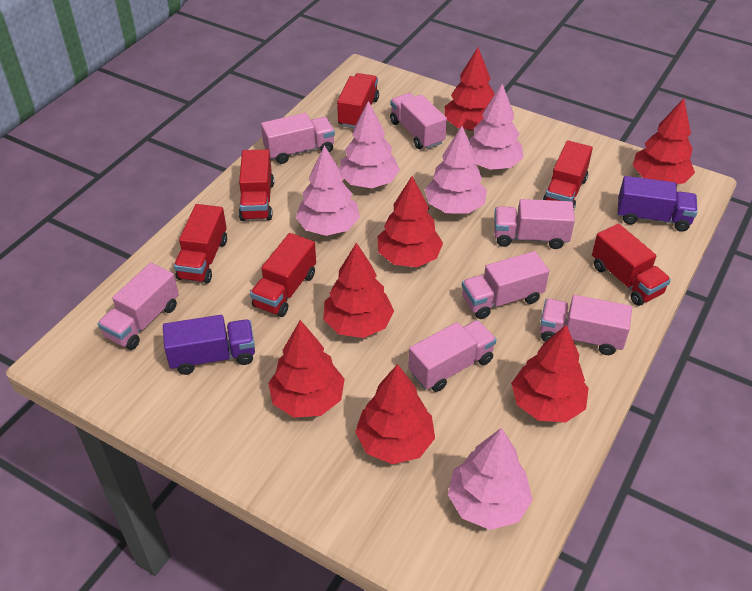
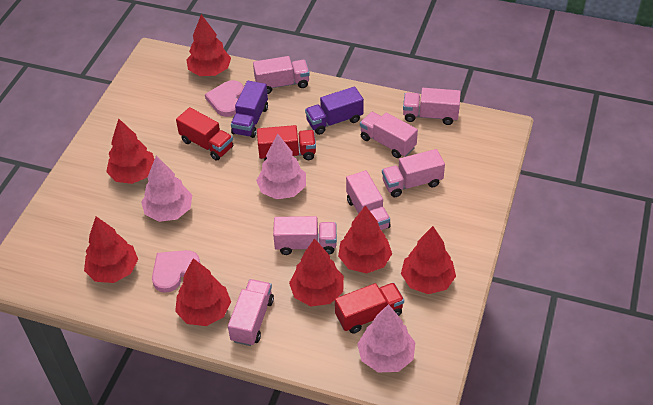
pink heart: 0 -> 2
pink tree: 5 -> 3
red truck: 6 -> 3

